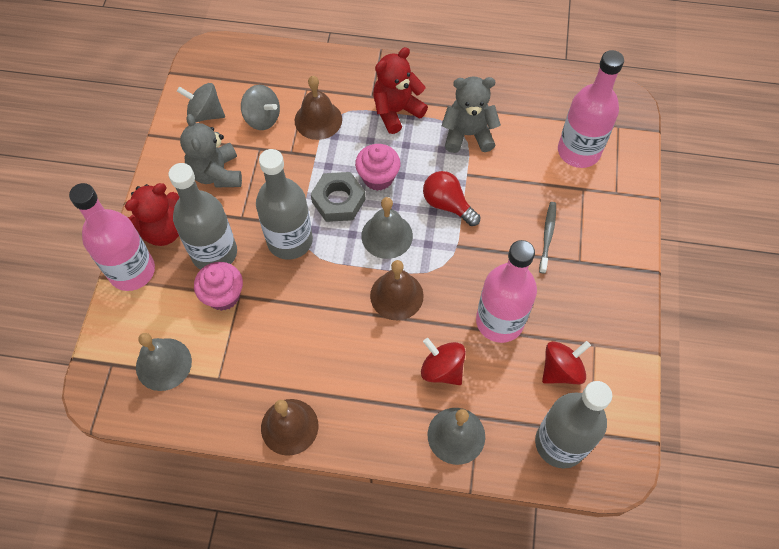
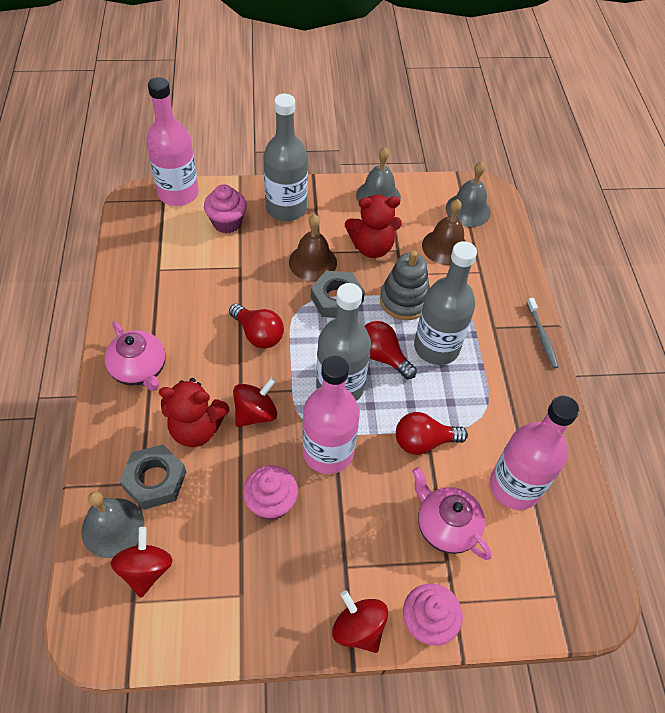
brown bell: 3 -> 2
grey nut: 1 -> 2
grey spinning top: 2 -> 0
grey stacking toy: 0 -> 1
grey teddy bear: 2 -> 0
pink cupcake: 2 -> 3
pink teapot: 0 -> 2
red light bulb: 1 -> 3
red spinning top: 2 -> 3

